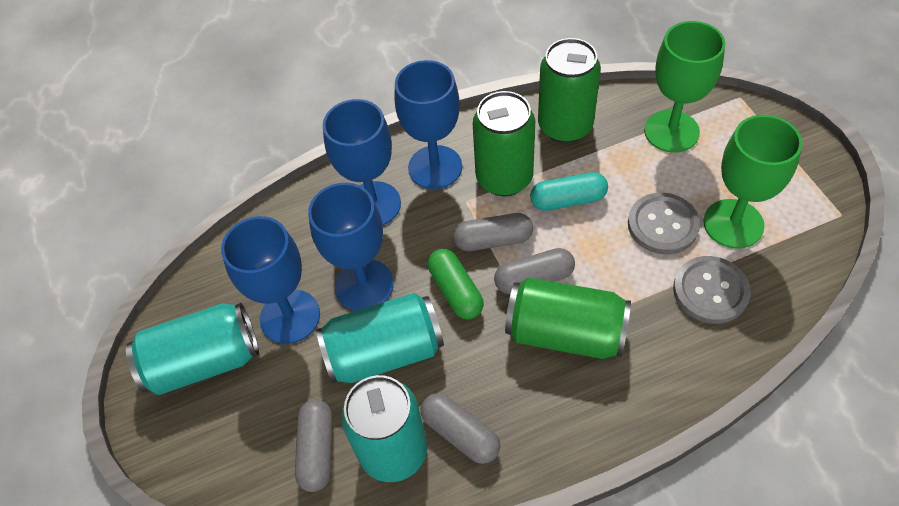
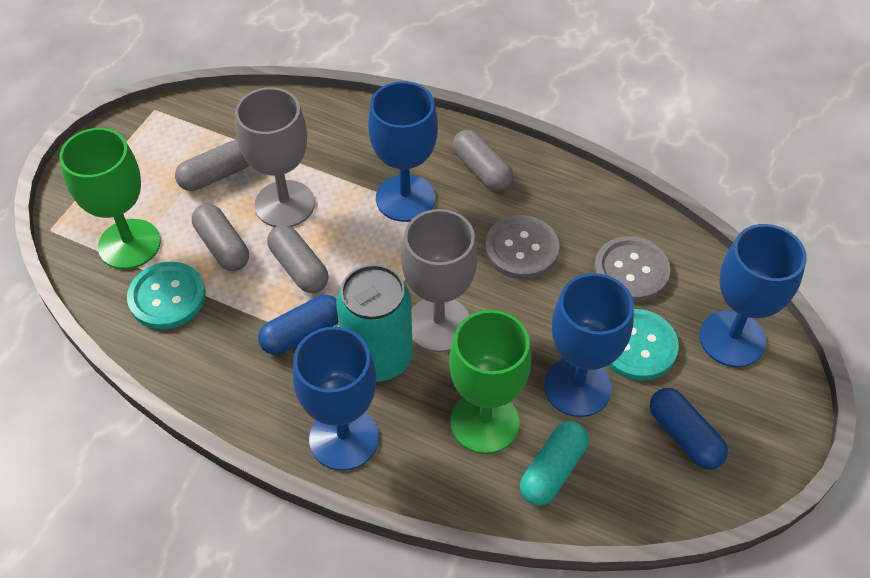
blue capsule: 0 -> 2
green can: 3 -> 0
green capsule: 1 -> 0
grey goblet: 0 -> 2
turquoise button: 0 -> 2
turquoise can: 3 -> 1

